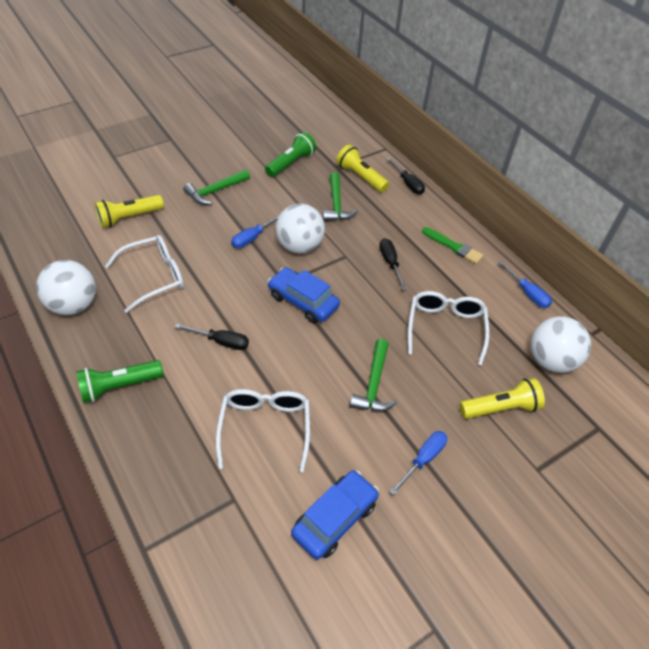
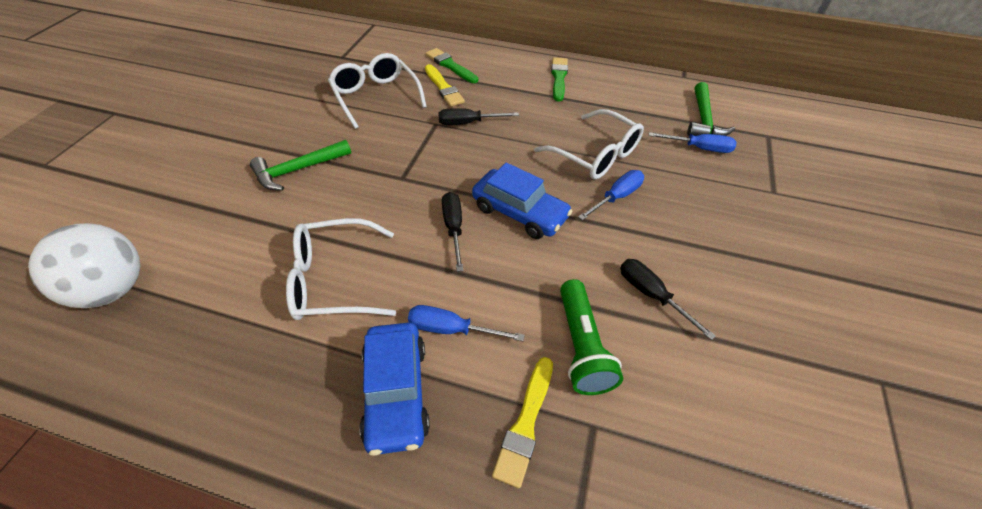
green brush: 1 -> 2
green flashlight: 2 -> 1
green hammer: 3 -> 2
white ball: 3 -> 1
yellow brush: 0 -> 2
yellow flashlight: 3 -> 0

